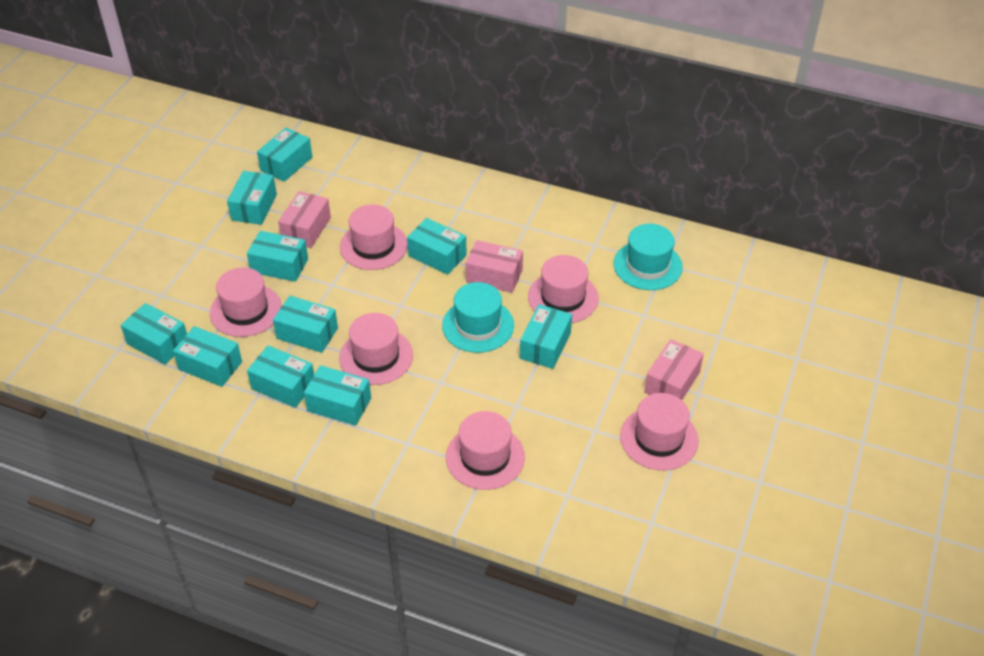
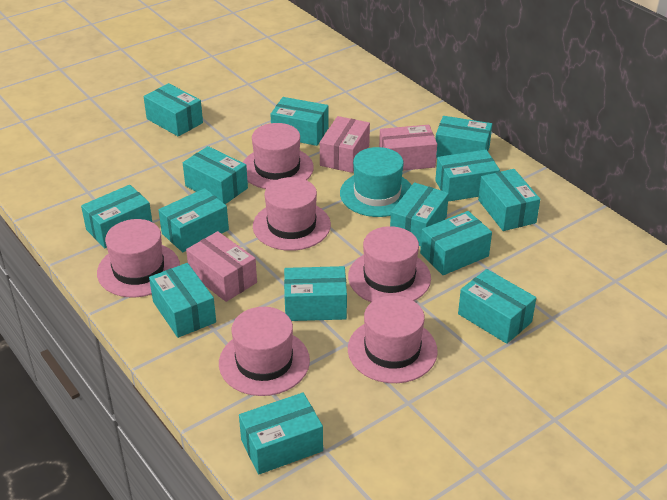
turquoise box: 10 -> 14
turquoise hat: 2 -> 1

